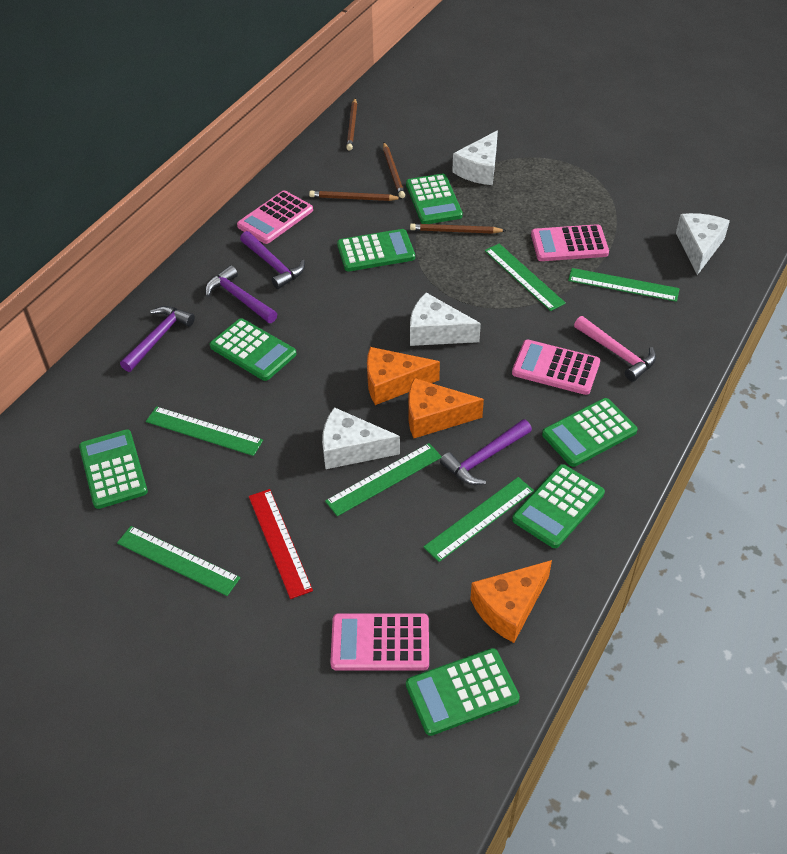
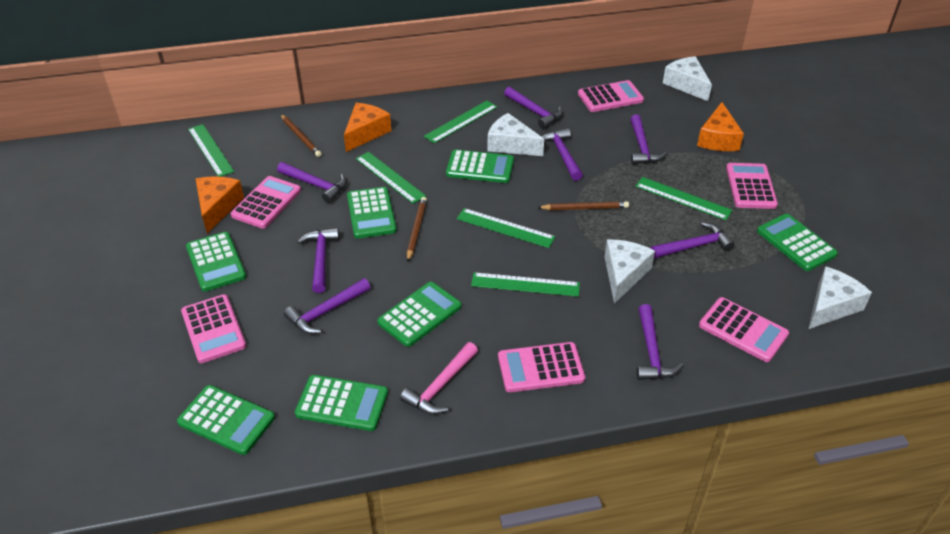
brown pencil: 4 -> 3
pink calculator: 4 -> 6
purple hammer: 4 -> 8
red ruler: 1 -> 0

